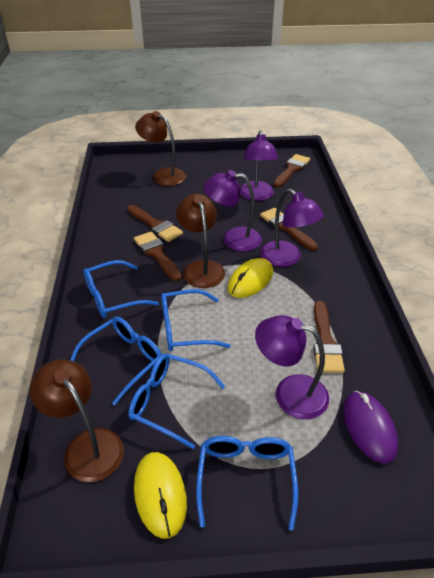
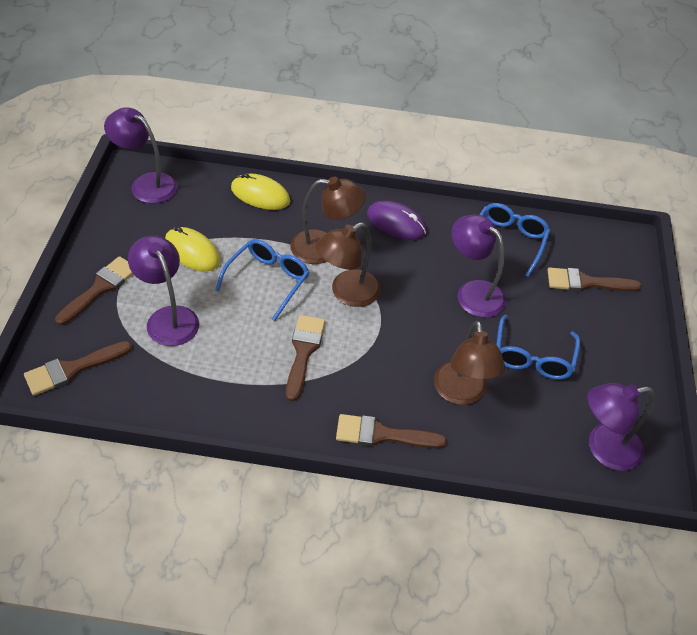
blue glasses: 5 -> 3

